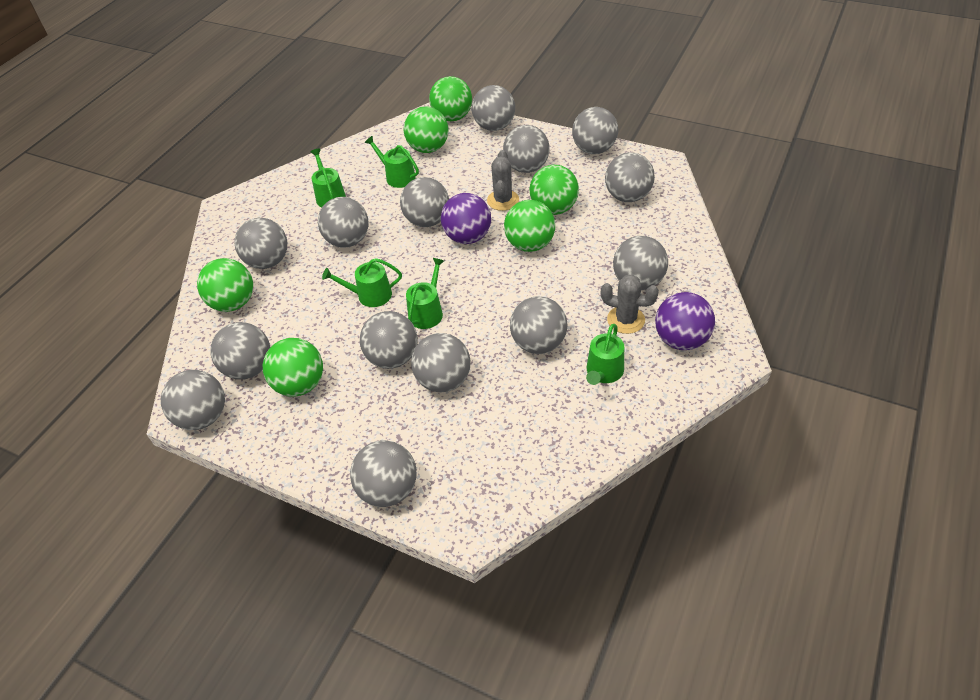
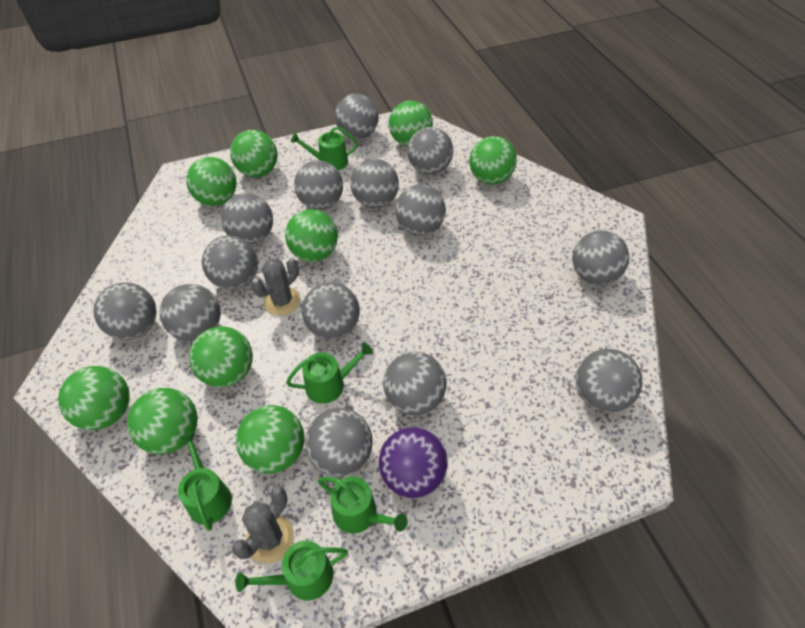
green ball: 6 -> 9
purple ball: 2 -> 1

